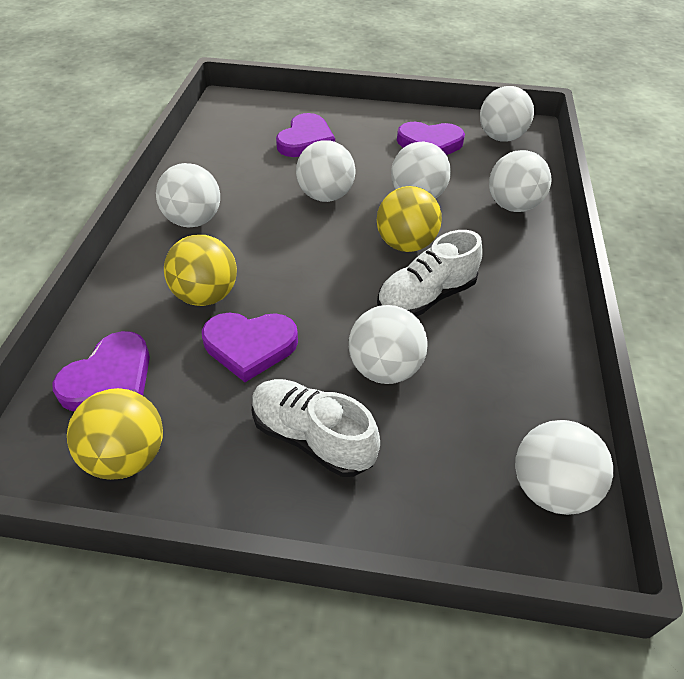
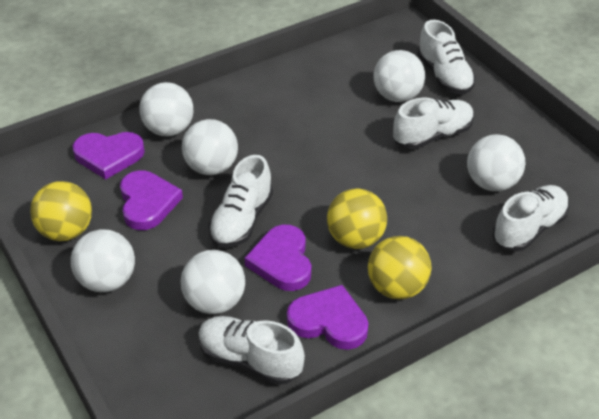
white ball: 7 -> 6
white shoe: 2 -> 5

